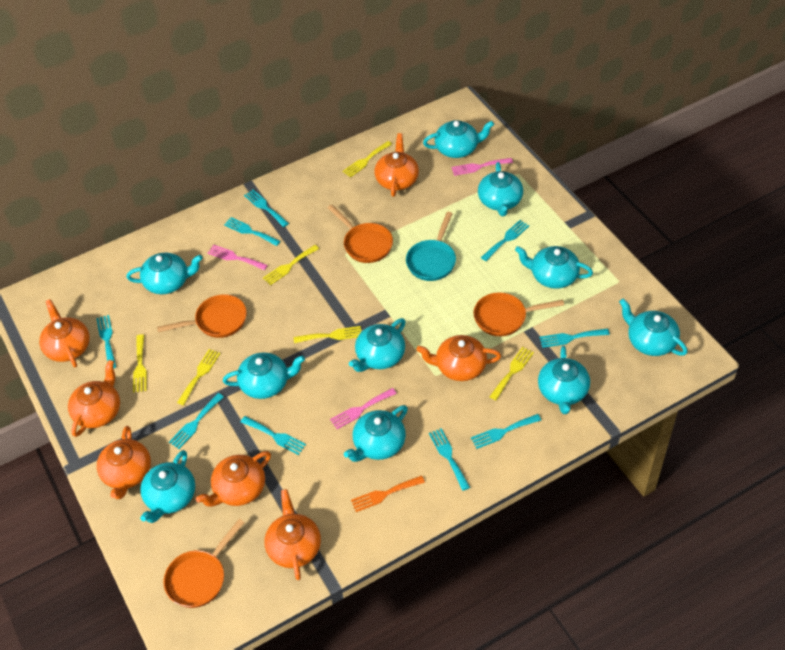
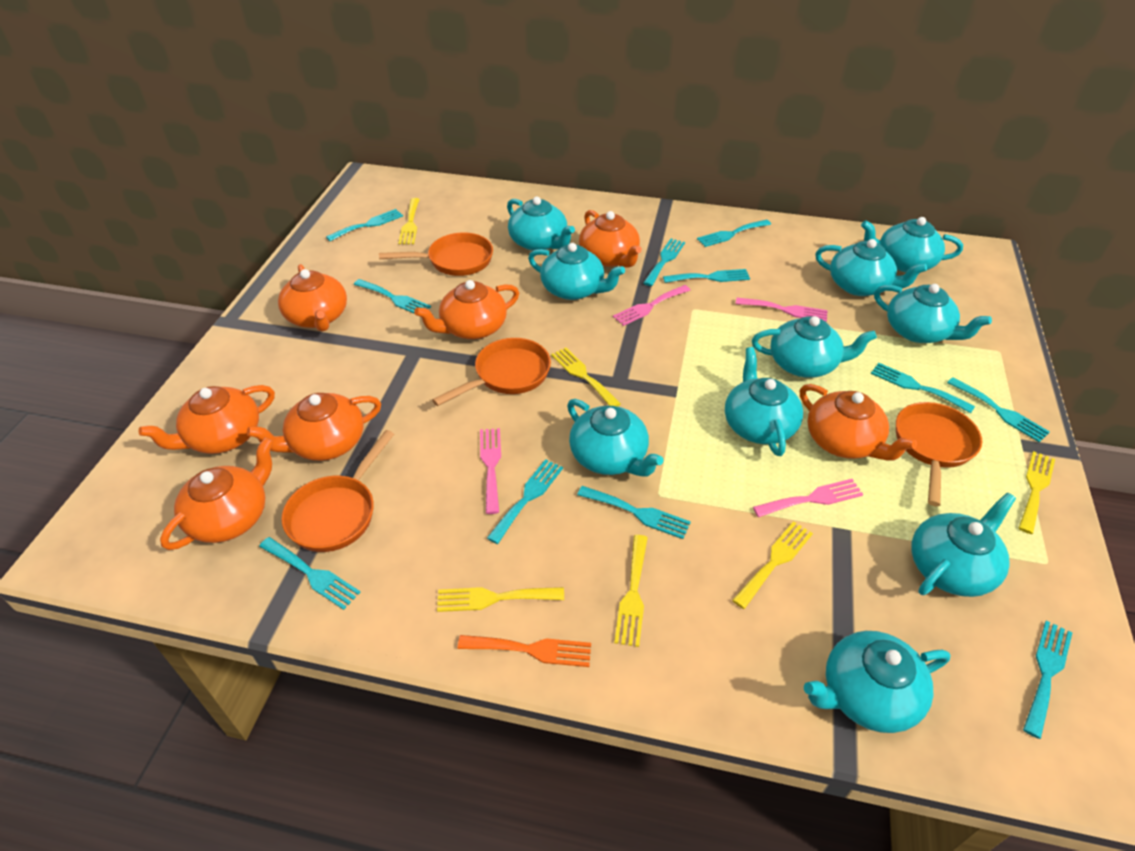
pink fork: 3 -> 4
turquoise fork: 9 -> 11
turquoise pan: 1 -> 0

